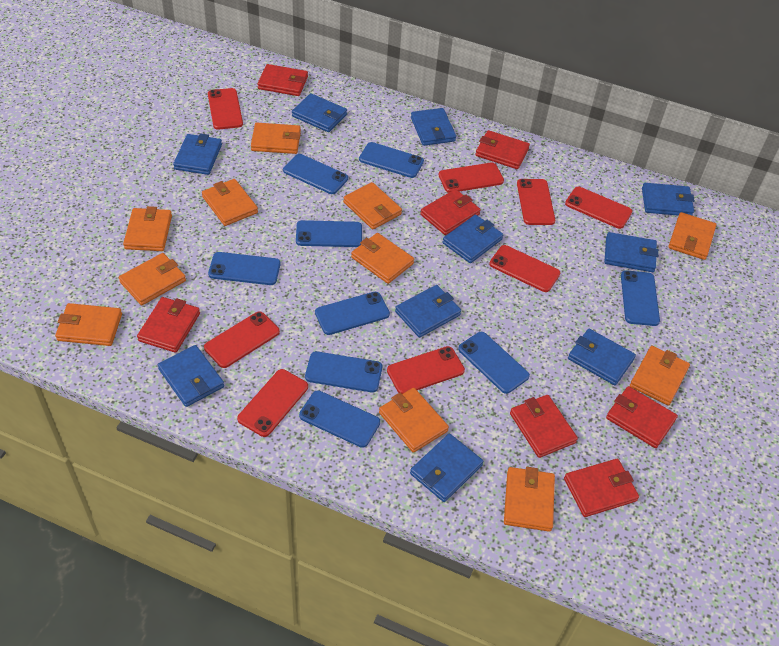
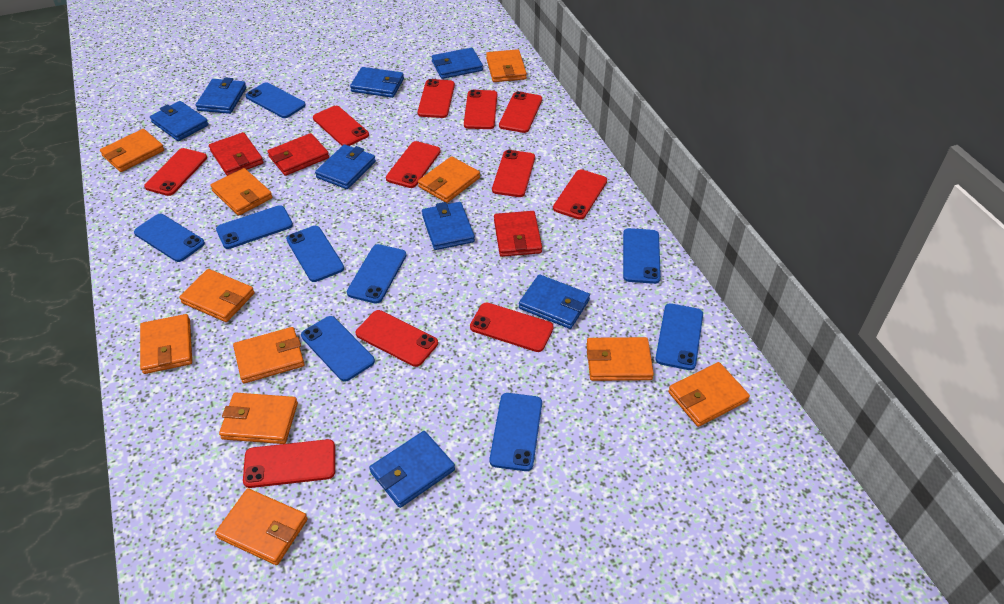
blue wallet: 10 -> 8
red phone: 8 -> 11
red wallet: 7 -> 3

